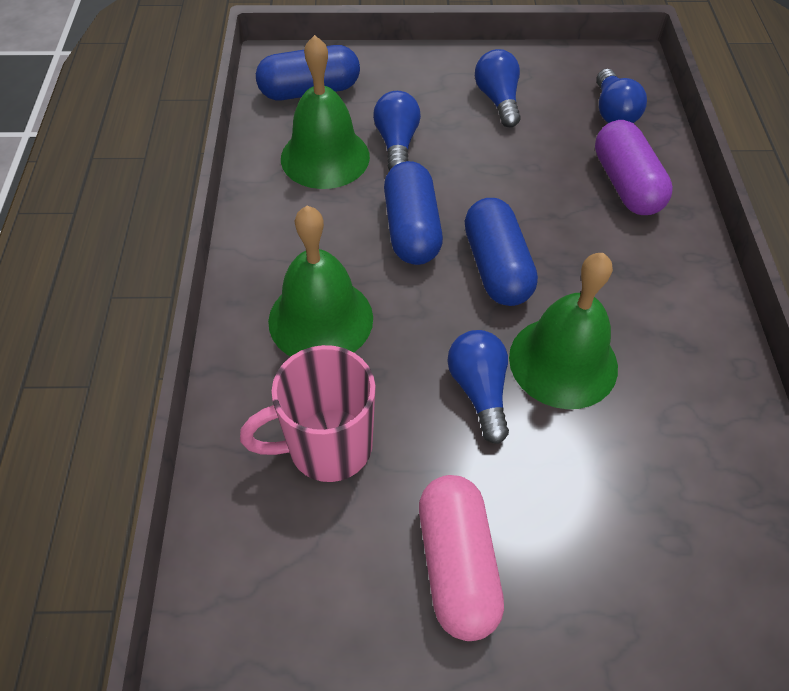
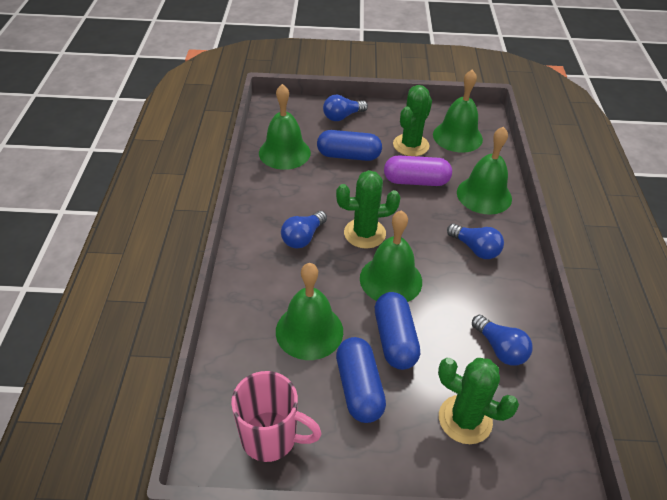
green bell: 3 -> 5
green cactus: 0 -> 3
pink capsule: 1 -> 0

